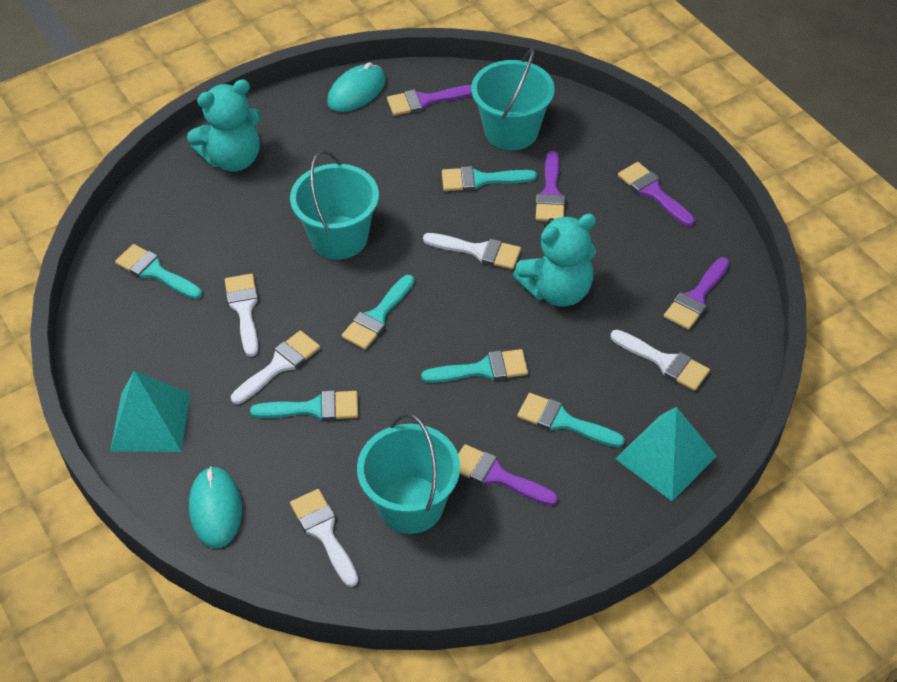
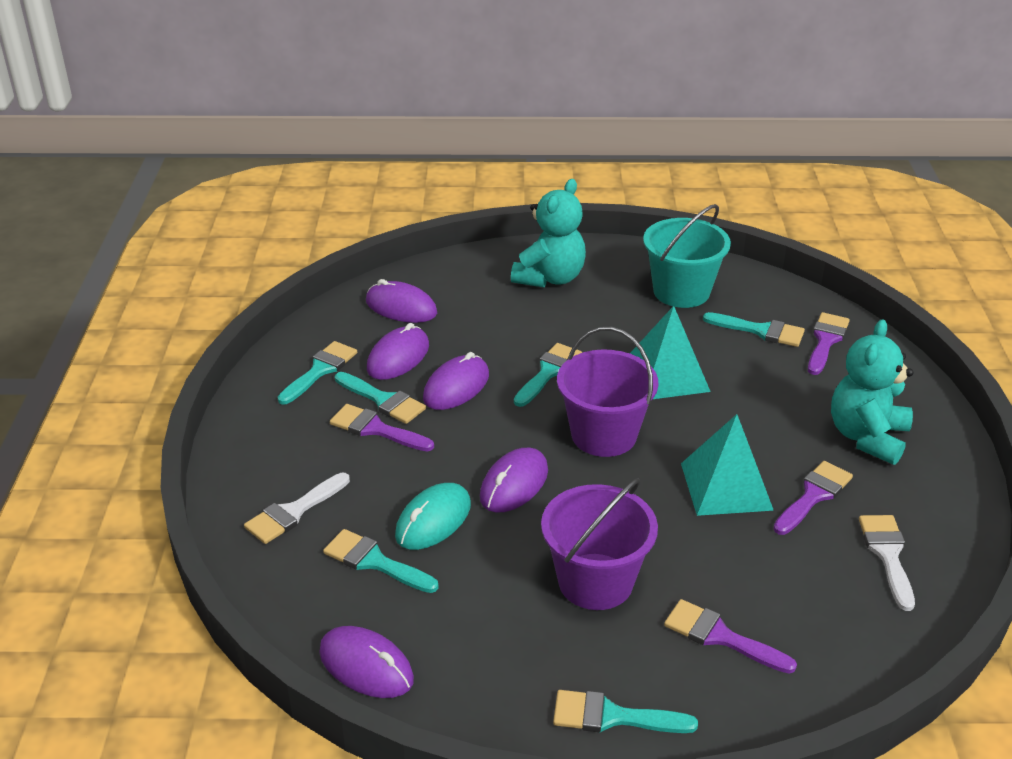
purple brush: 5 -> 4
purple bucket: 0 -> 2
purple mouse: 0 -> 5
turquoise bucket: 3 -> 1
turquoise mouse: 2 -> 1
white brush: 5 -> 2

